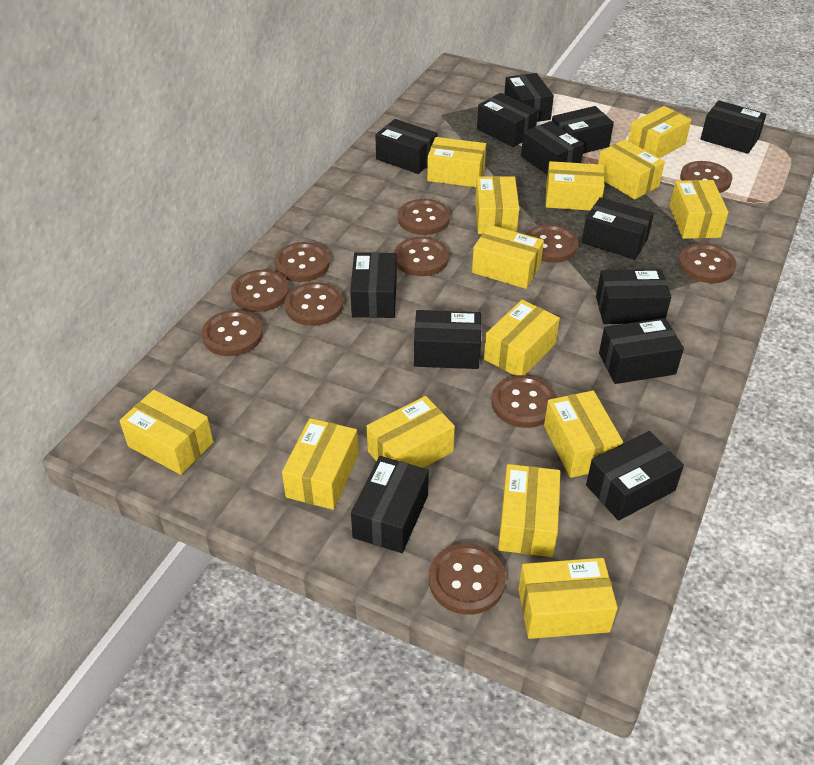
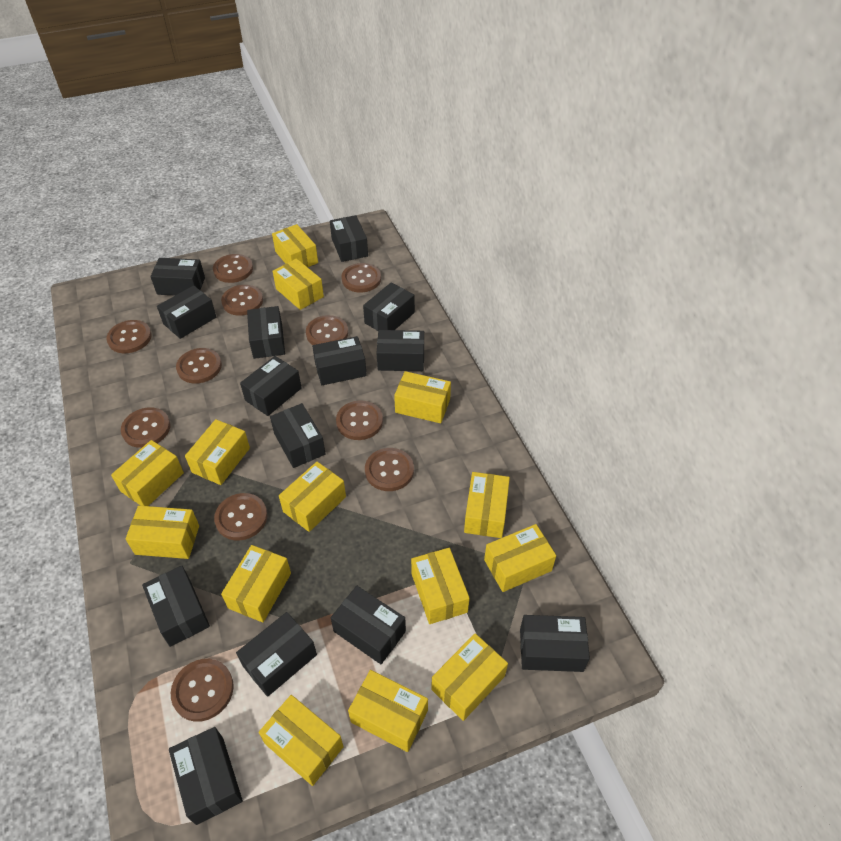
black box: 13 -> 14

